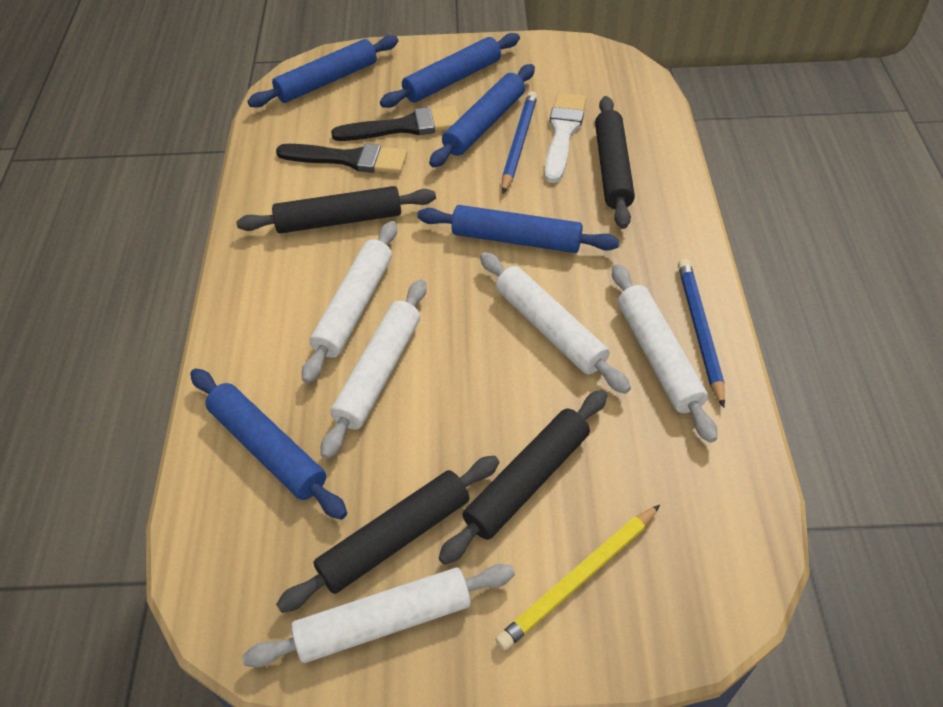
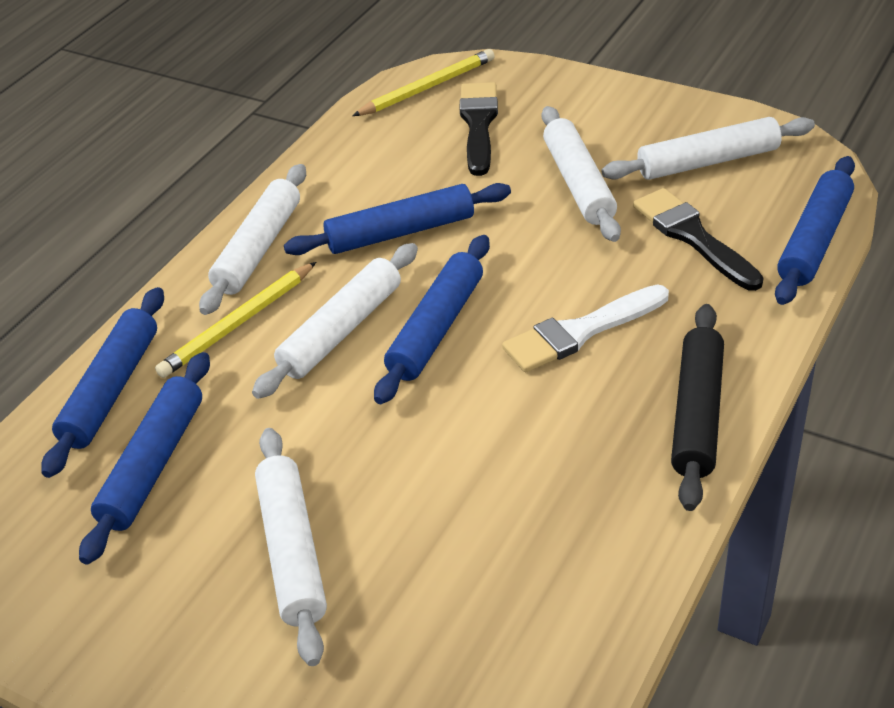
black rolling pin: 4 -> 1
blue pencil: 2 -> 0
yellow pencil: 1 -> 2

